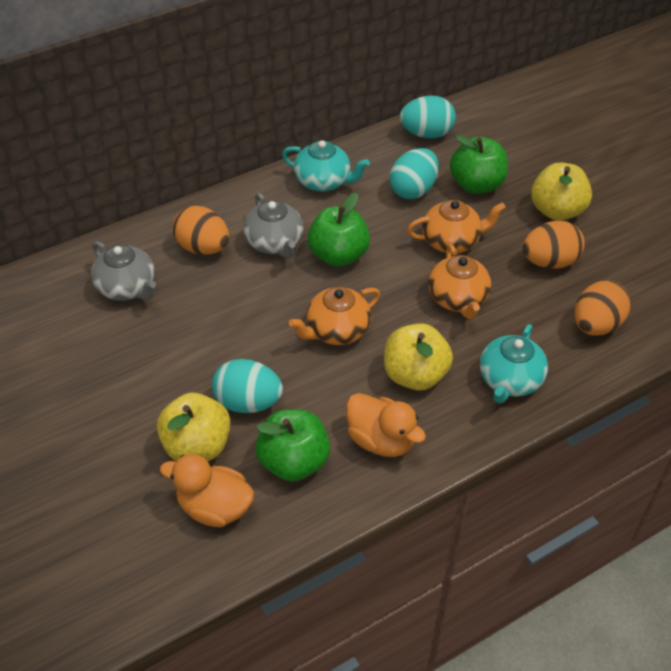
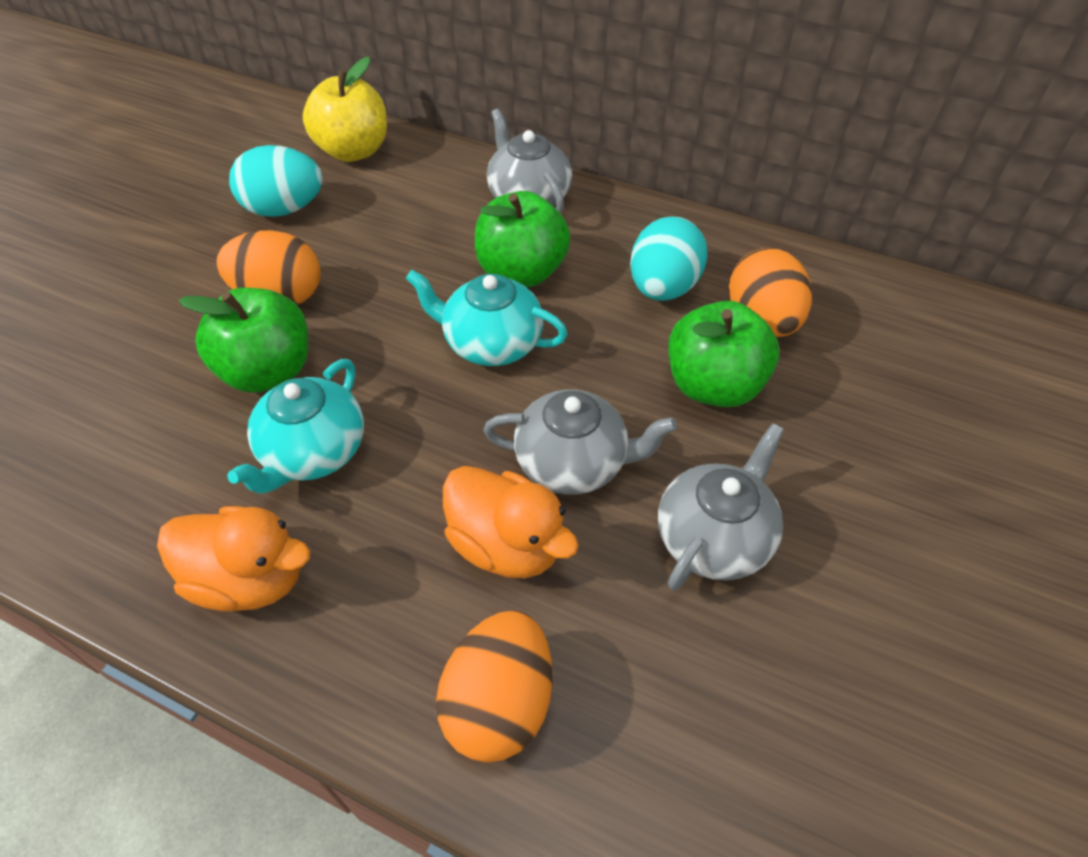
grey teapot: 2 -> 3
orange teapot: 3 -> 0
turquoise egg: 3 -> 2
yellow apple: 3 -> 1

